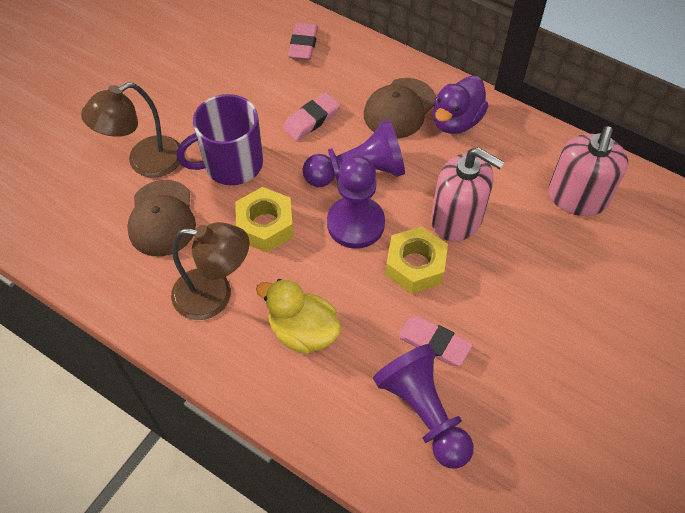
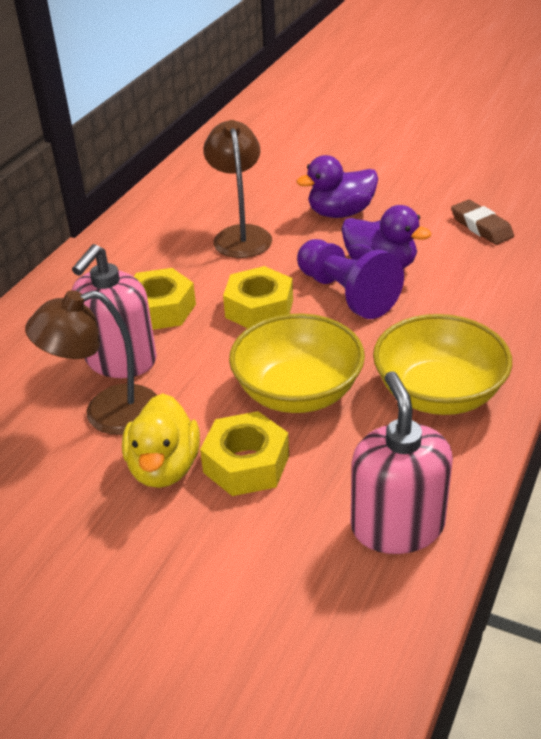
brown cap: 2 -> 0
brown eraser: 0 -> 1
pink eraser: 3 -> 0
purple duck: 1 -> 2
purple mug: 1 -> 0
purple pawn: 3 -> 1
yellow bowl: 0 -> 2
yellow nut: 2 -> 3

